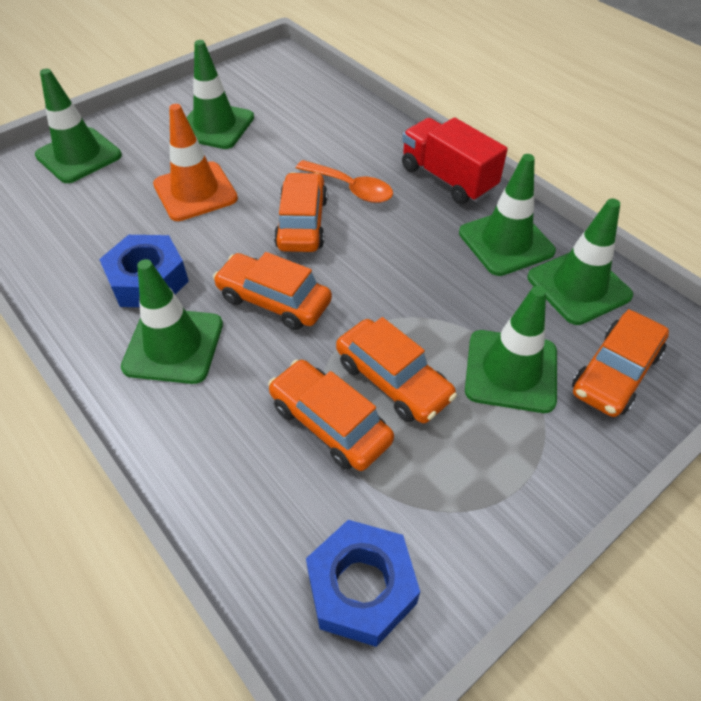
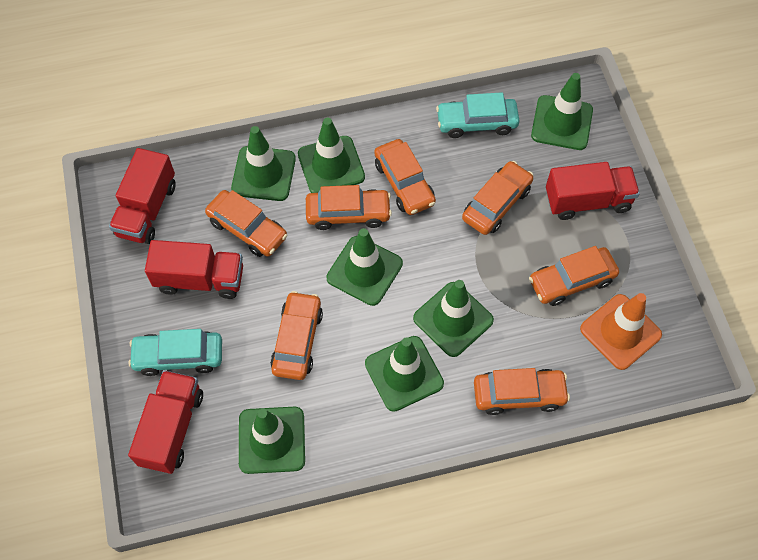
blue nut: 2 -> 0
green traffic cone: 6 -> 7
orange car: 5 -> 7
orange spoon: 1 -> 0
red truck: 1 -> 4
turquoise car: 0 -> 2

